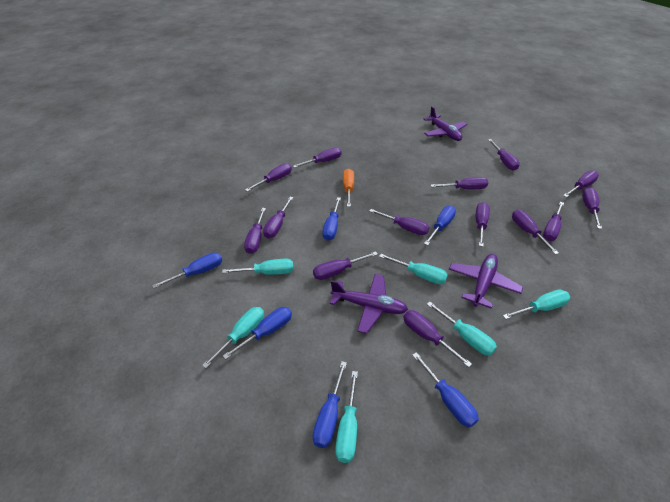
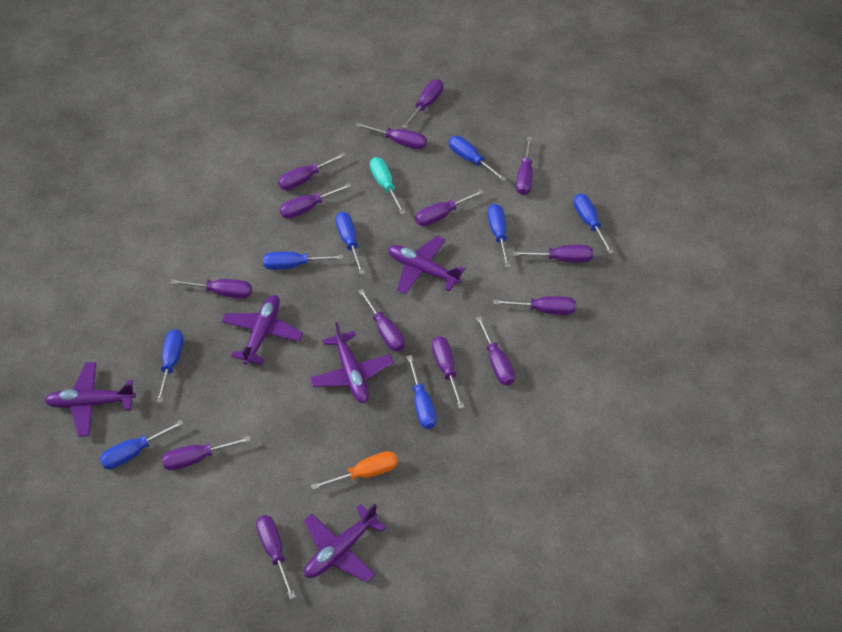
blue screwdriver: 6 -> 8
purple plane: 3 -> 5
turquoise screwdriver: 6 -> 1

